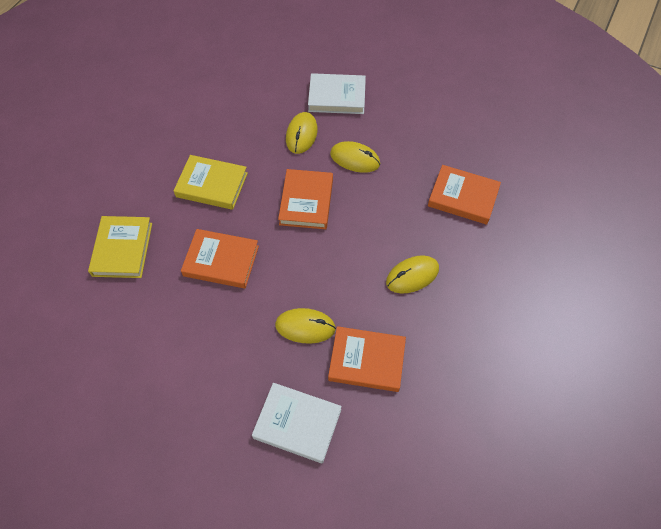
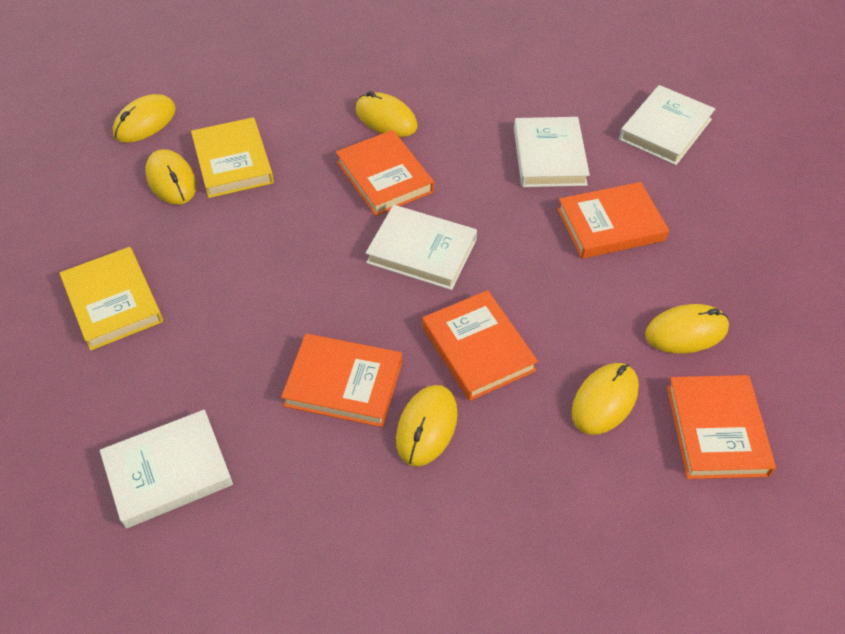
orange book: 4 -> 5
white book: 2 -> 4
yellow mouse: 4 -> 6

